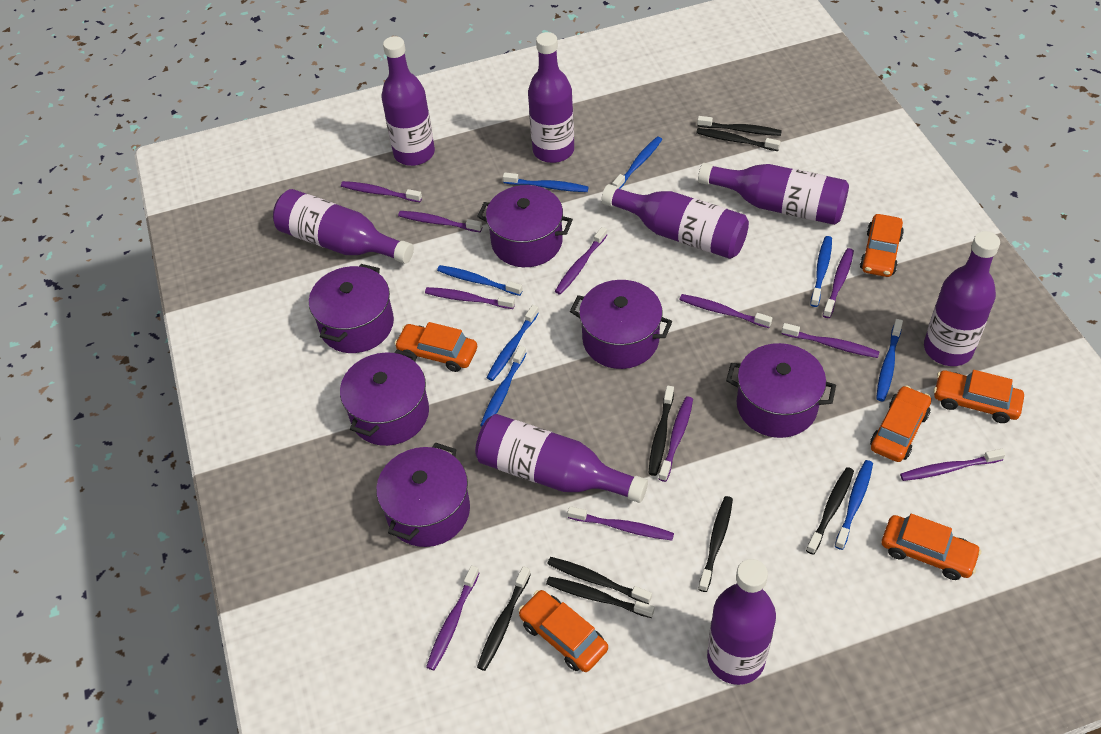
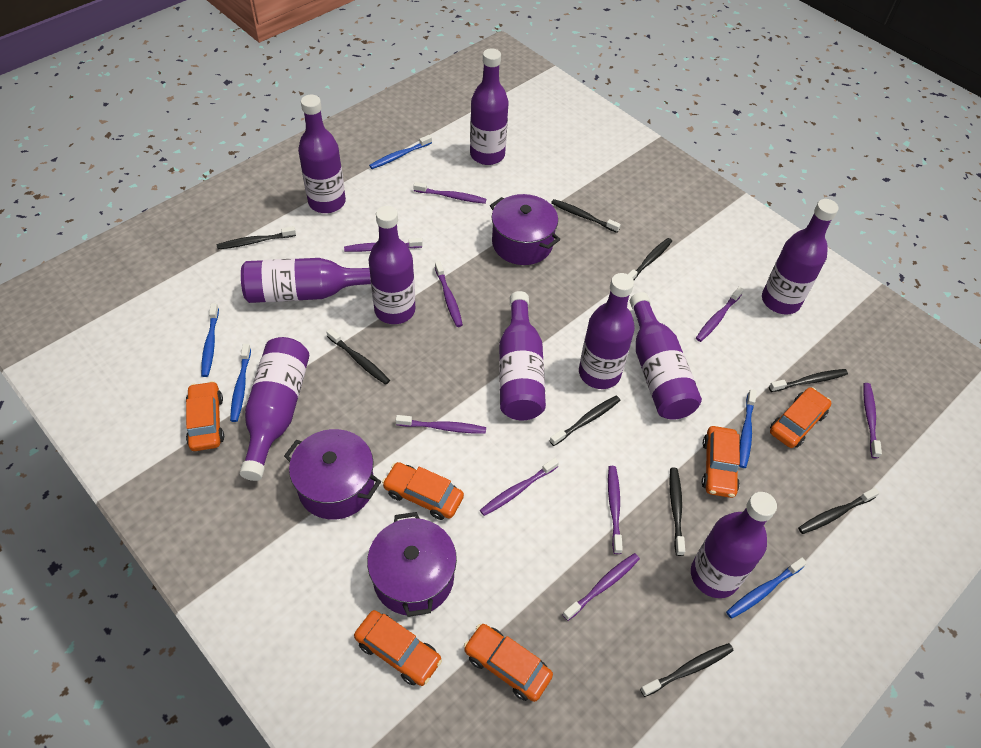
black toothbrush: 8 -> 9
blue toothbrush: 8 -> 5
purple bottle: 8 -> 10
purple pot: 6 -> 3
purple toothbrush: 11 -> 9

